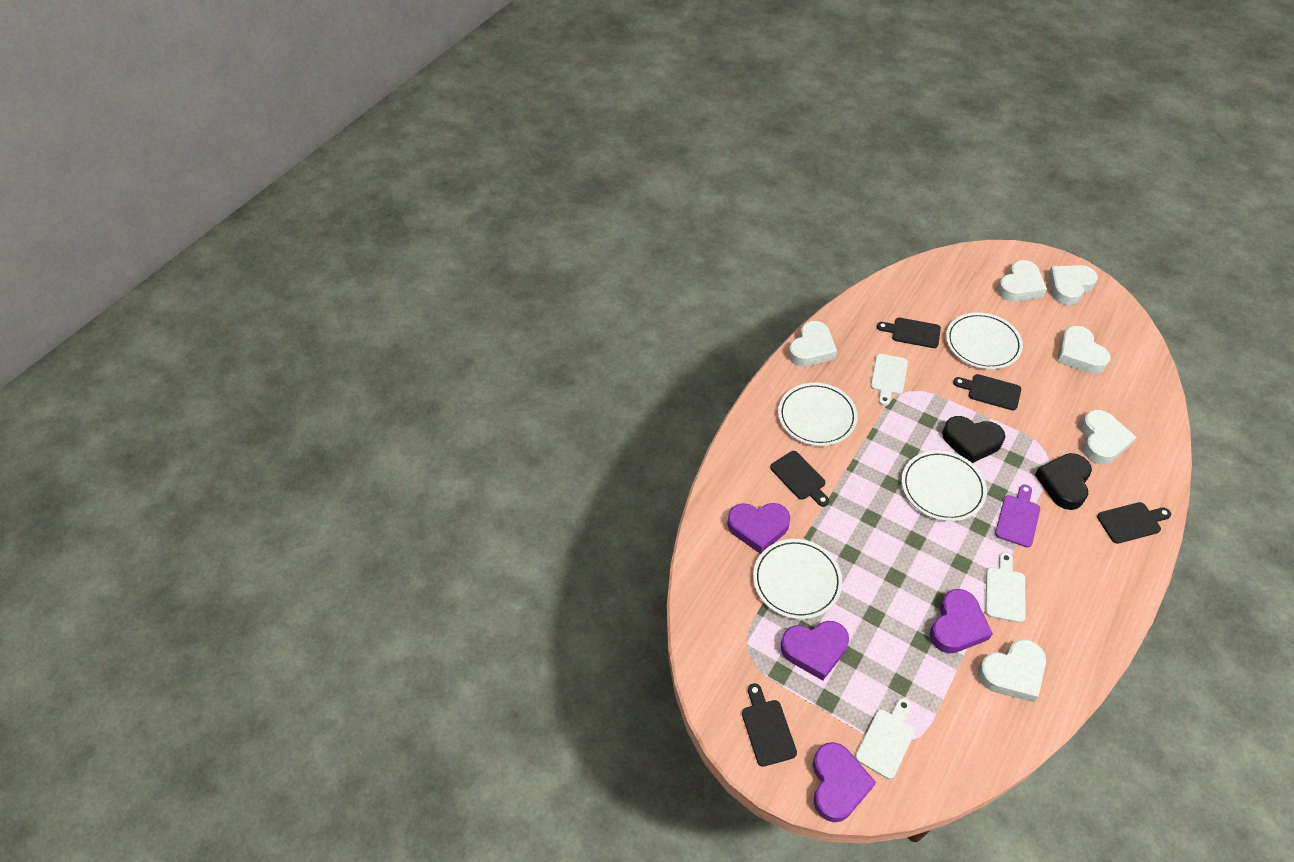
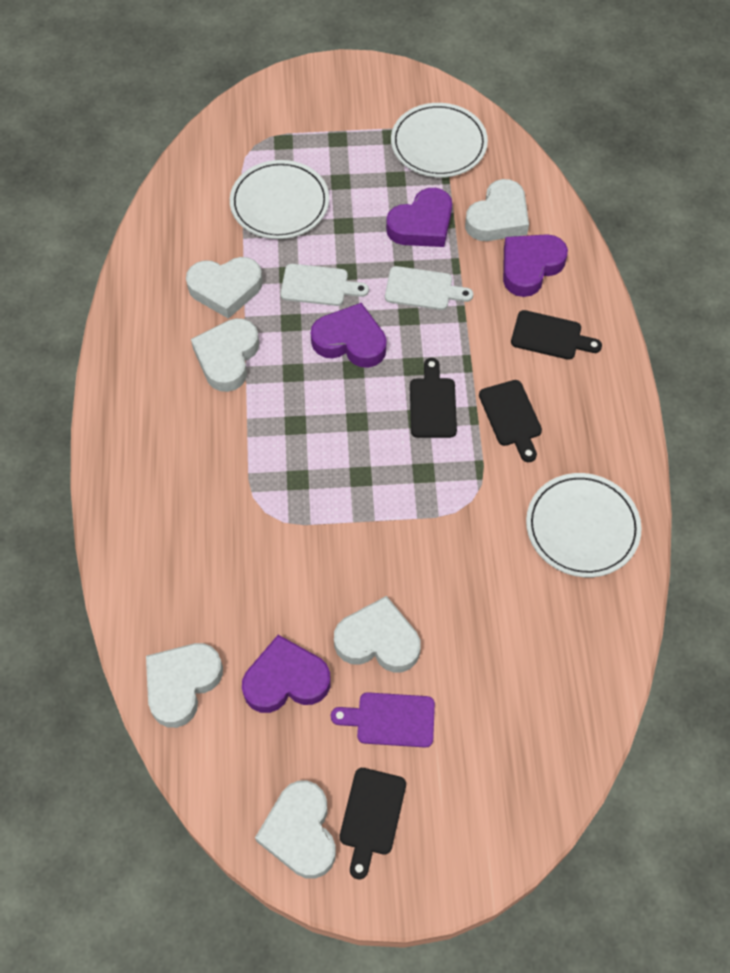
black cutting board: 5 -> 4
black heart: 2 -> 0
white cutting board: 3 -> 2
white plate: 4 -> 3

